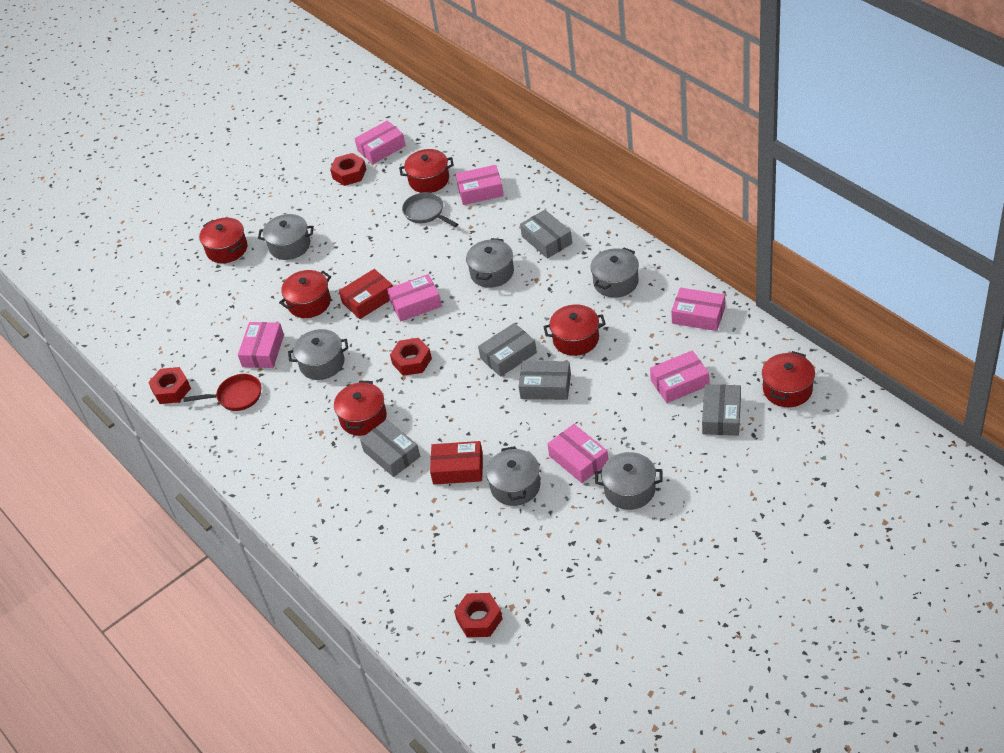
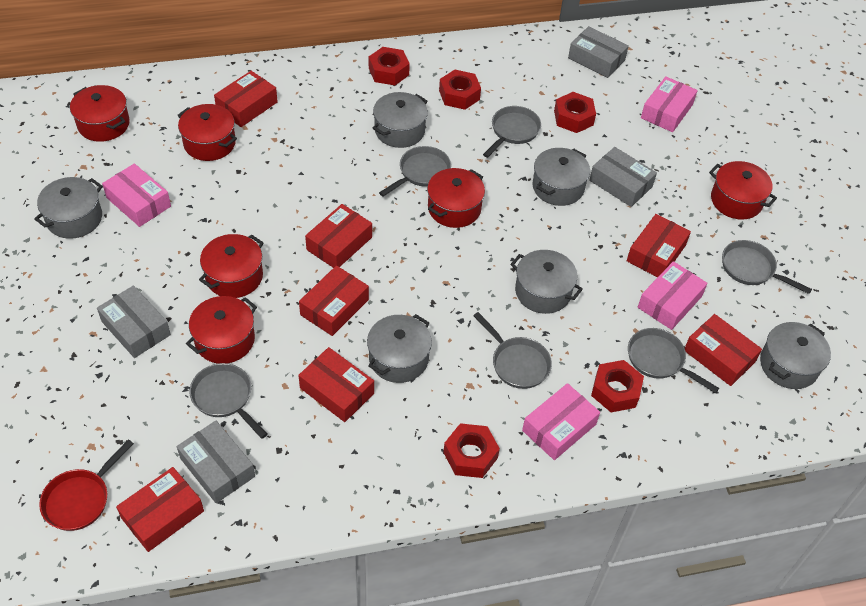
grey box: 5 -> 4
grey pan: 1 -> 6
pink box: 7 -> 4
red box: 2 -> 7
red nut: 4 -> 5

